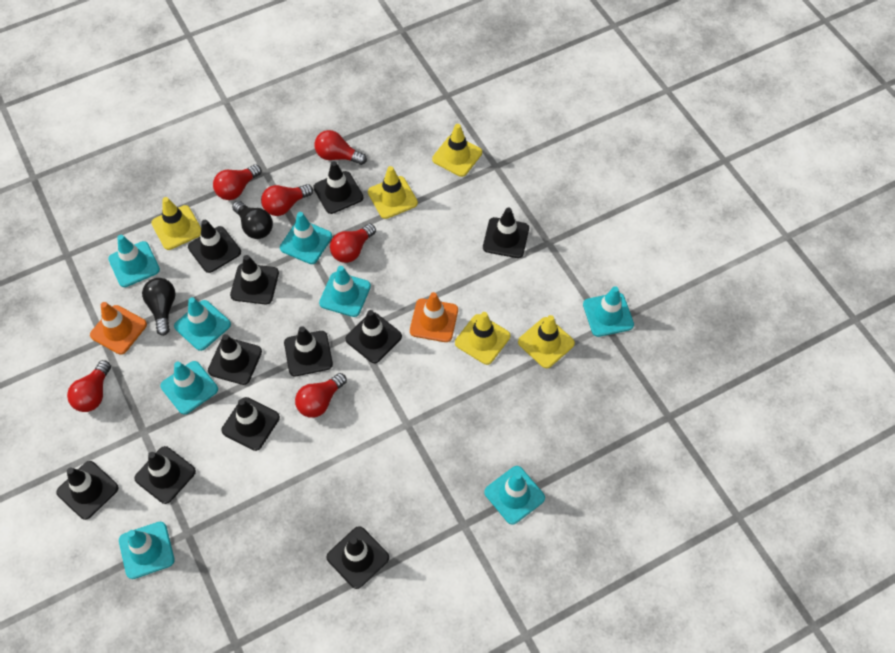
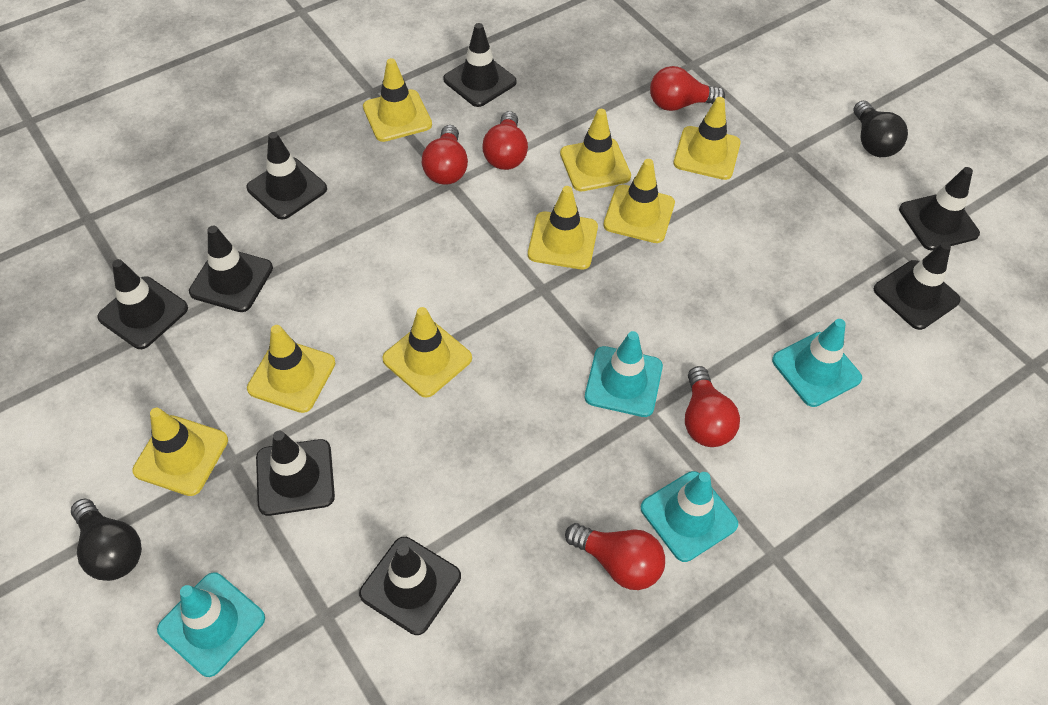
black traffic cone: 11 -> 8
orange traffic cone: 2 -> 0
red light bulb: 6 -> 5
turquoise traffic cone: 8 -> 4
yellow traffic cone: 5 -> 8

